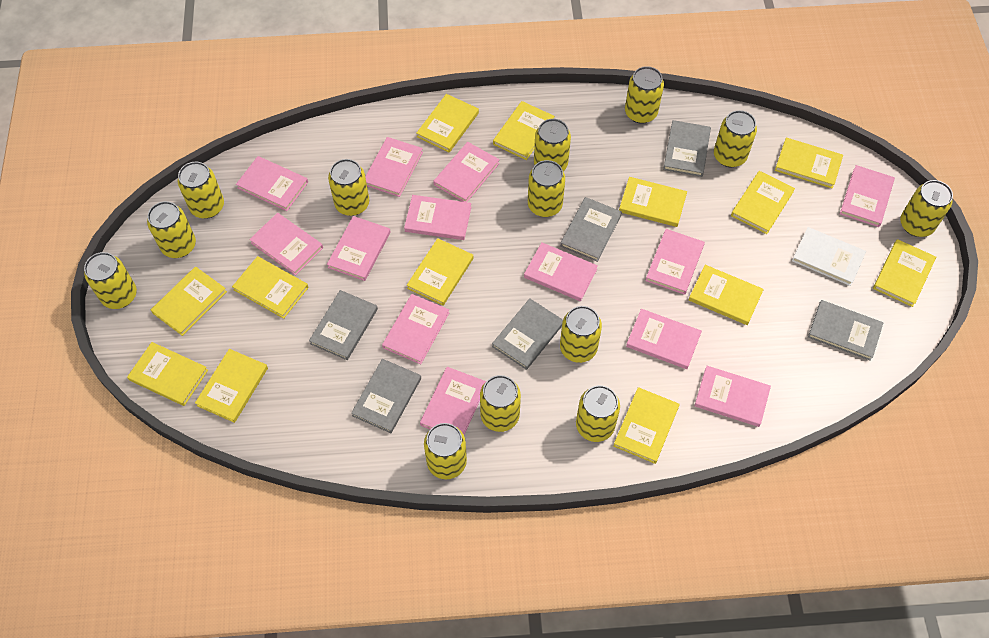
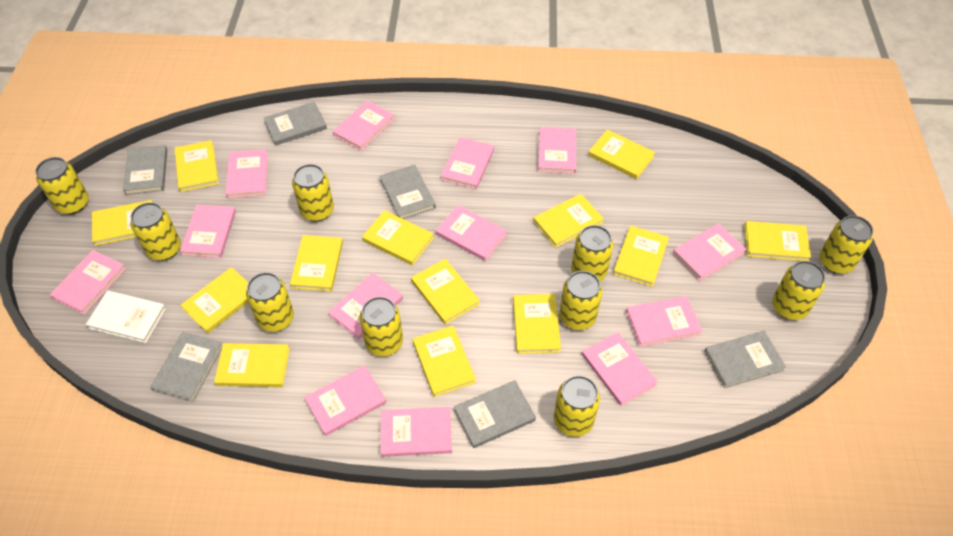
yellow can: 13 -> 10

